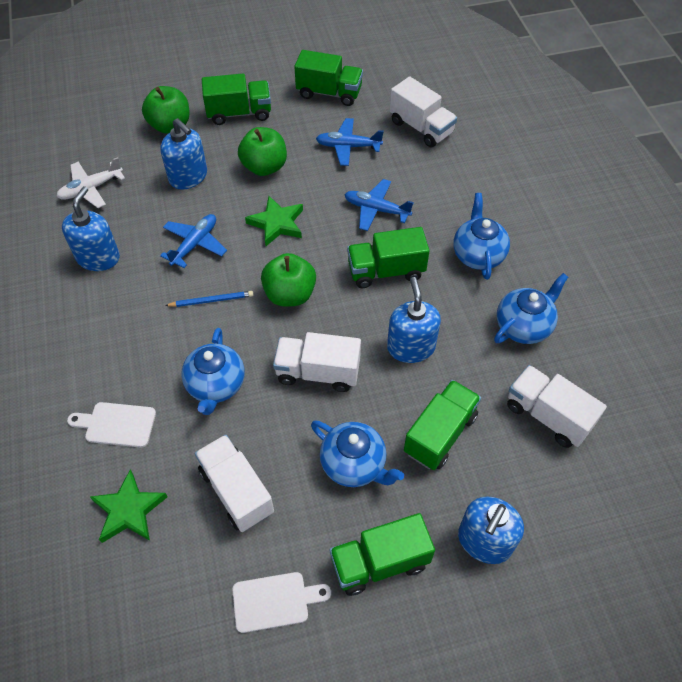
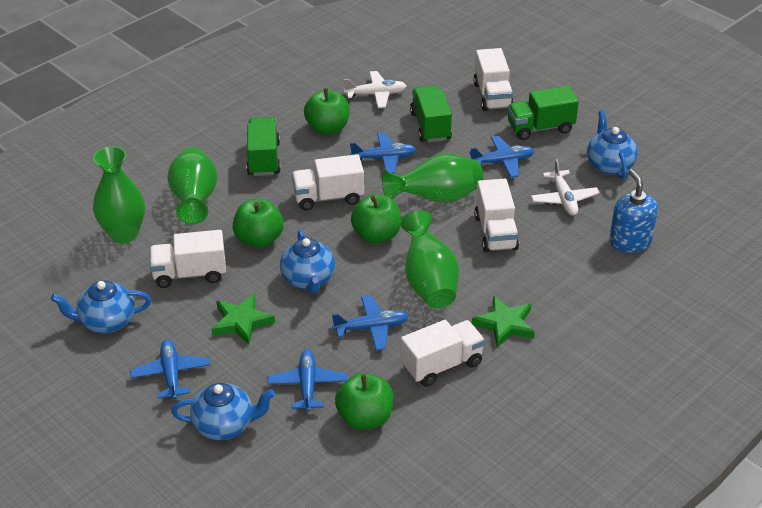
blue pencil: 1 -> 0
blue plane: 3 -> 5
blue soap dispenser: 4 -> 1
green apple: 3 -> 4
green truck: 5 -> 3
green vase: 0 -> 4
white cutting board: 2 -> 0
white plane: 1 -> 2
white truck: 4 -> 5

